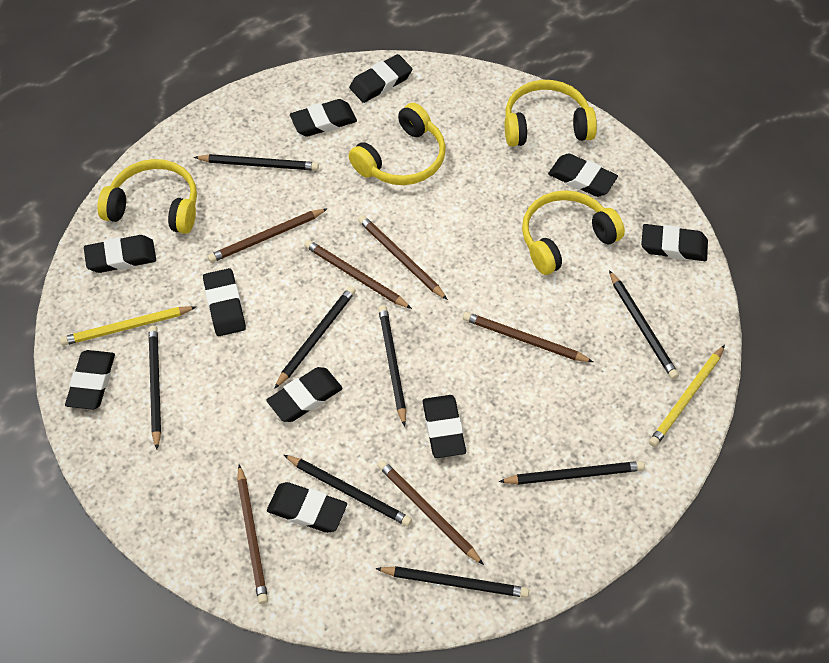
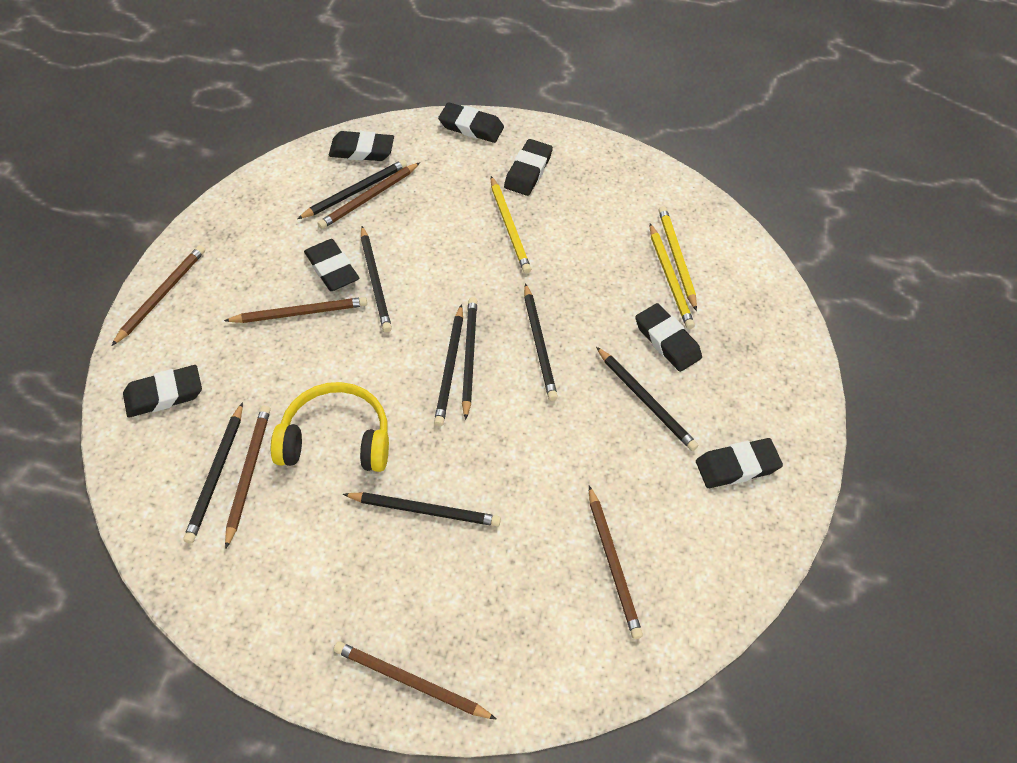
black eraser: 10 -> 7
yellow headphones: 4 -> 1
yellow pencil: 2 -> 3

